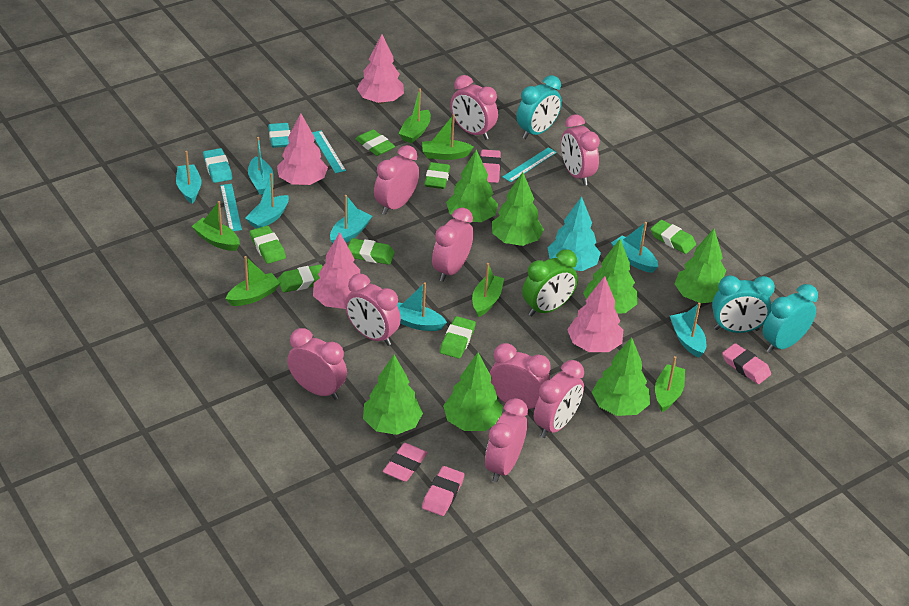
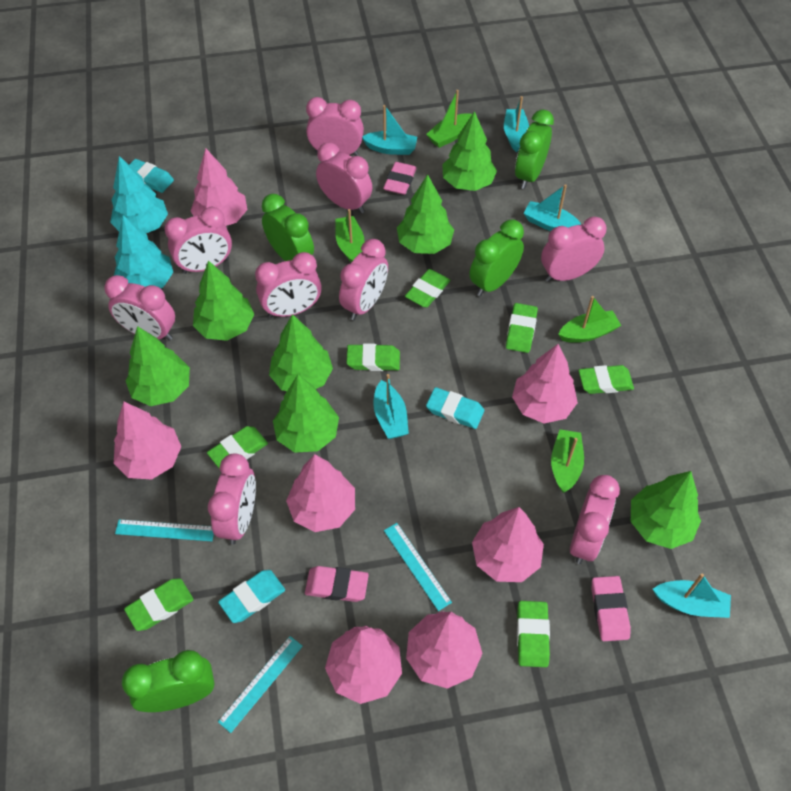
green boat: 6 -> 4
green clock: 1 -> 4
pink eraser: 4 -> 3
pink tree: 4 -> 7
turquoise boat: 7 -> 5
turquoise clock: 3 -> 0
turquoise eraser: 2 -> 3
turquoise tree: 1 -> 2

